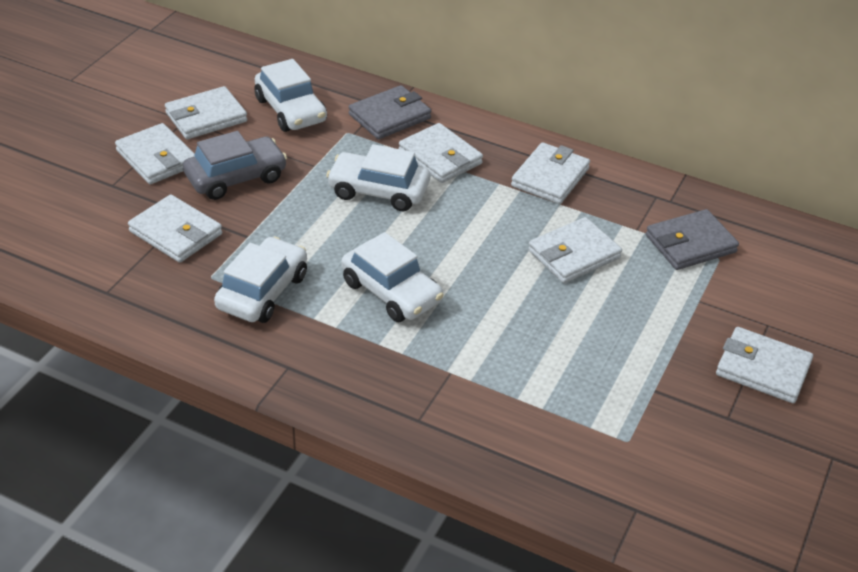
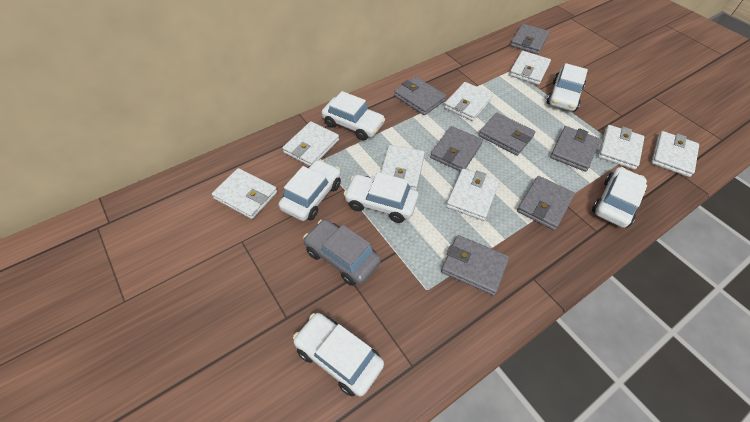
grey wallet: 2 -> 7
white car: 4 -> 6
white wallet: 7 -> 8

